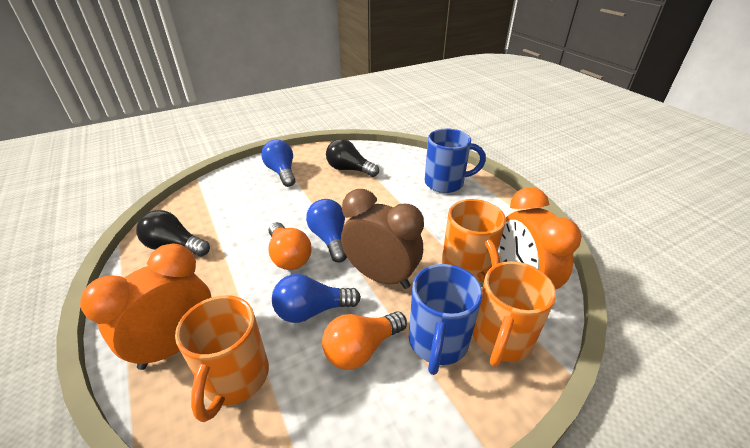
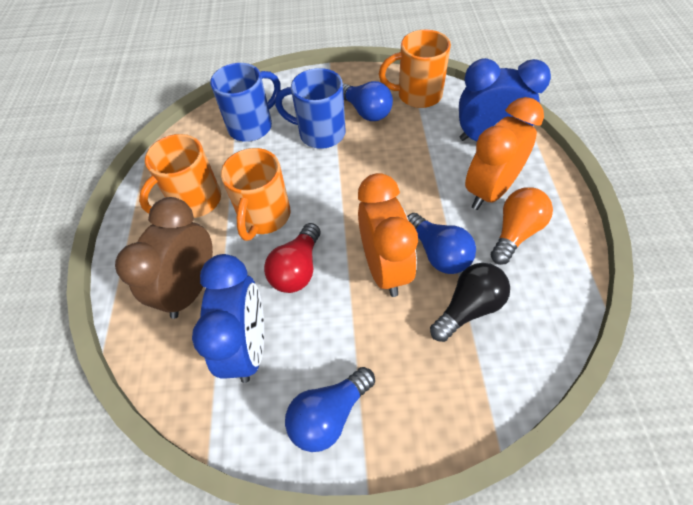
black light bulb: 2 -> 1
blue clock: 0 -> 2
orange light bulb: 2 -> 1
red light bulb: 0 -> 1

